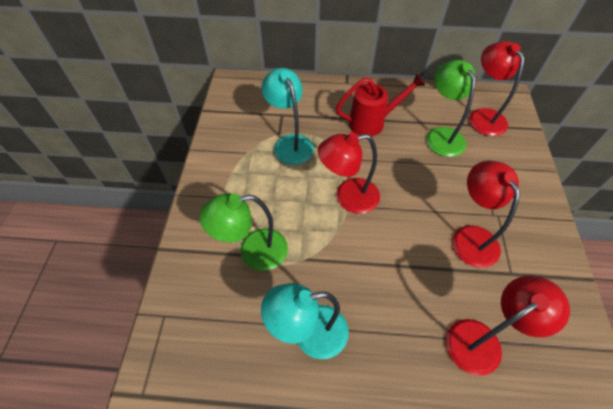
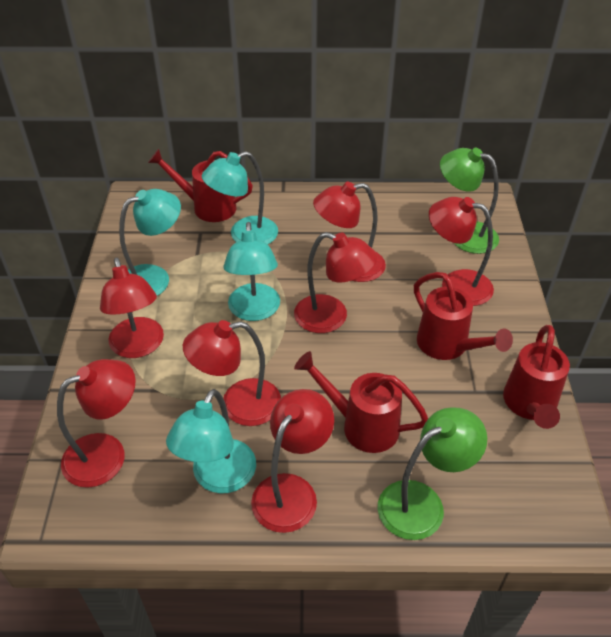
red lamp: 4 -> 7
red watering can: 1 -> 4
turquoise lamp: 2 -> 4

